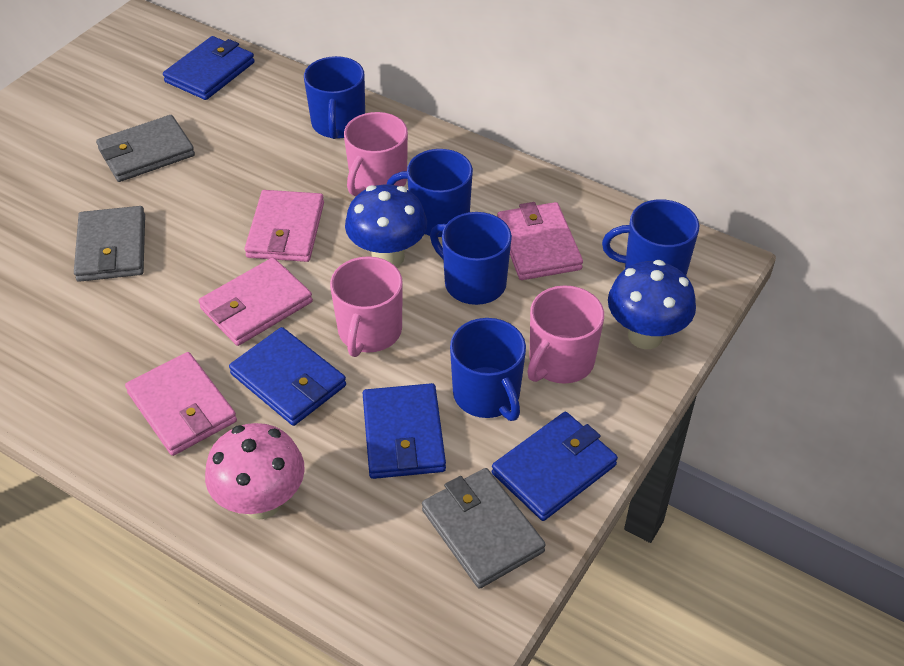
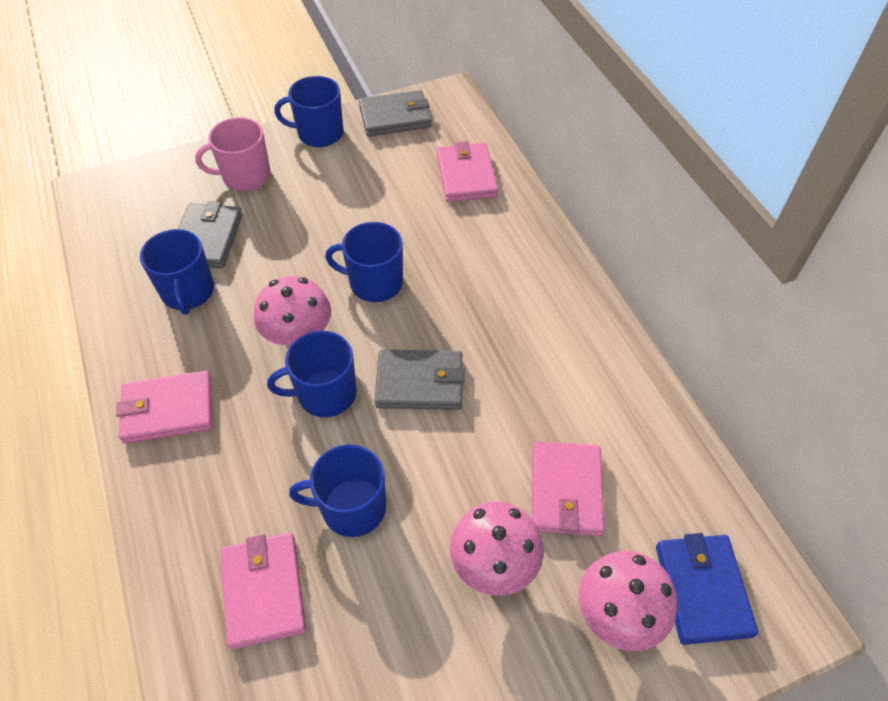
blue mushroom: 2 -> 0
blue wallet: 4 -> 1
pink mug: 3 -> 1
pink mushroom: 1 -> 3

